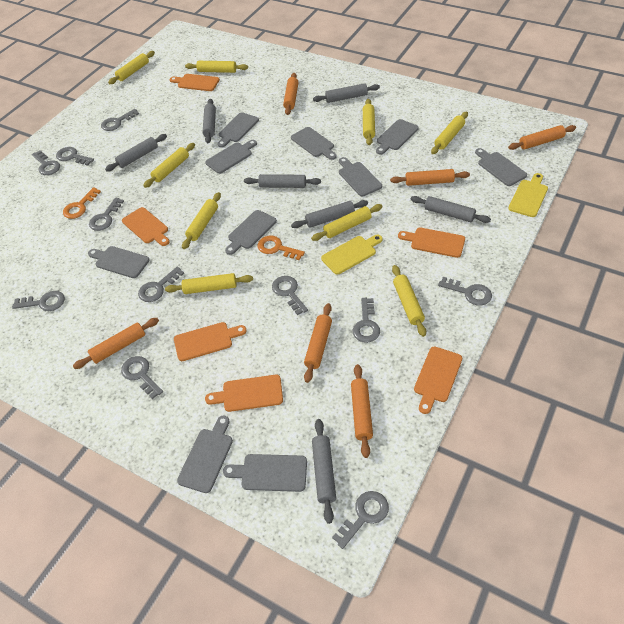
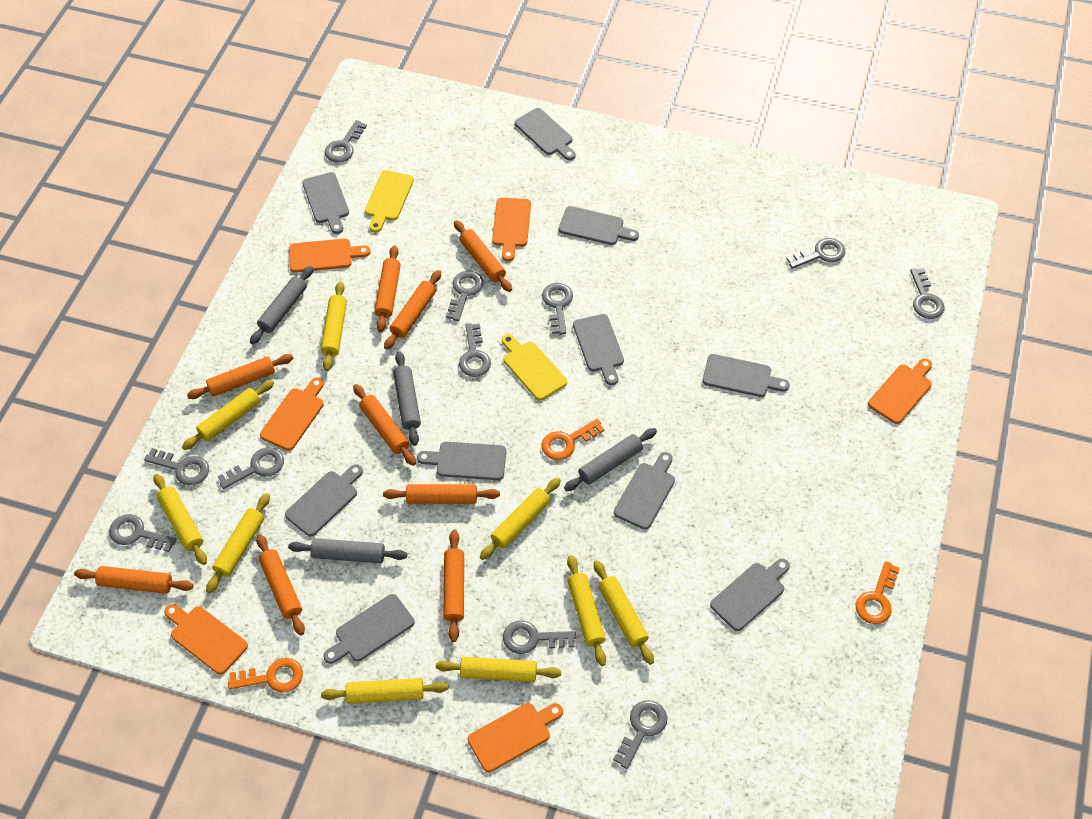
grey rolling pin: 7 -> 4
orange key: 2 -> 3
orange rolling pin: 6 -> 9

